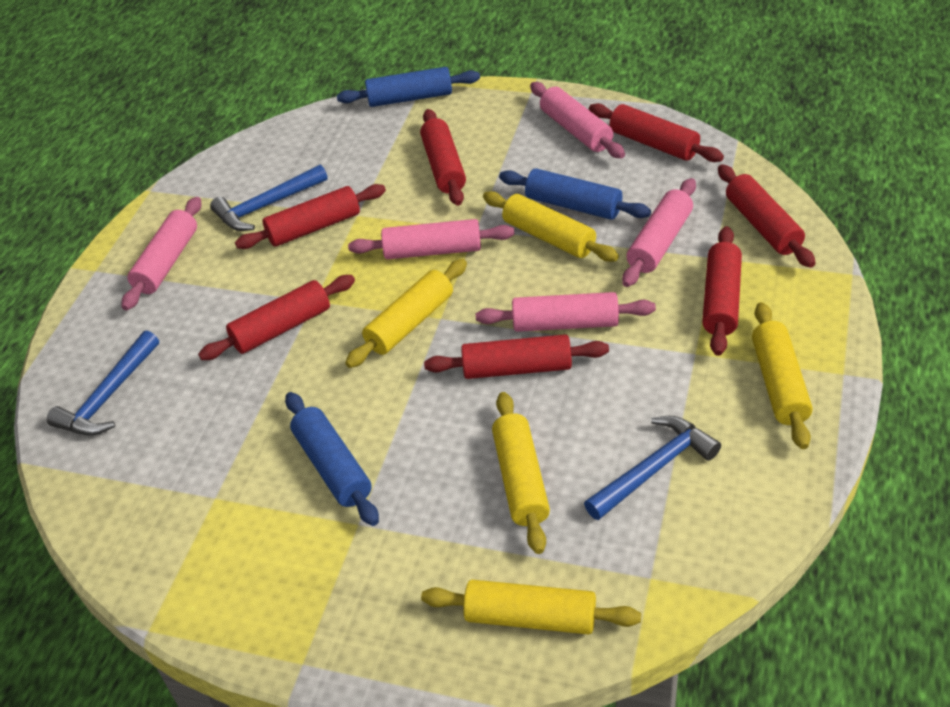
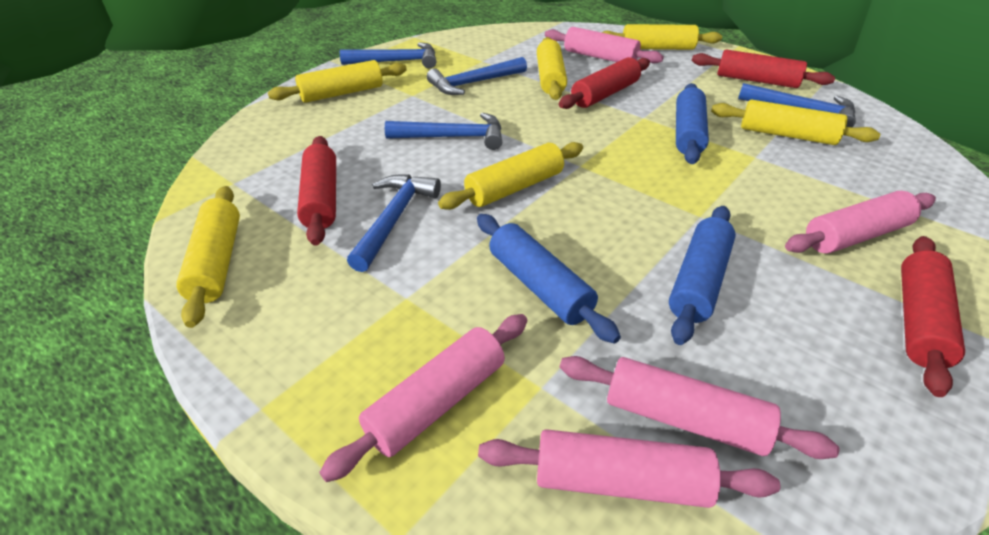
blue hammer: 3 -> 5
red rolling pin: 7 -> 4
yellow rolling pin: 5 -> 6

